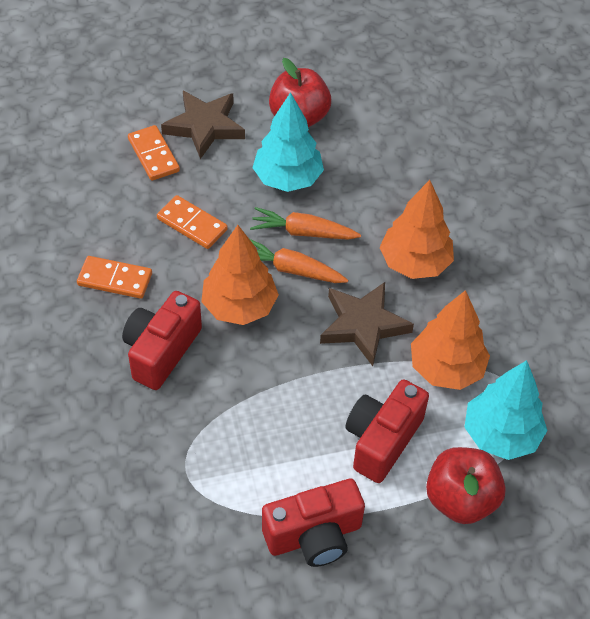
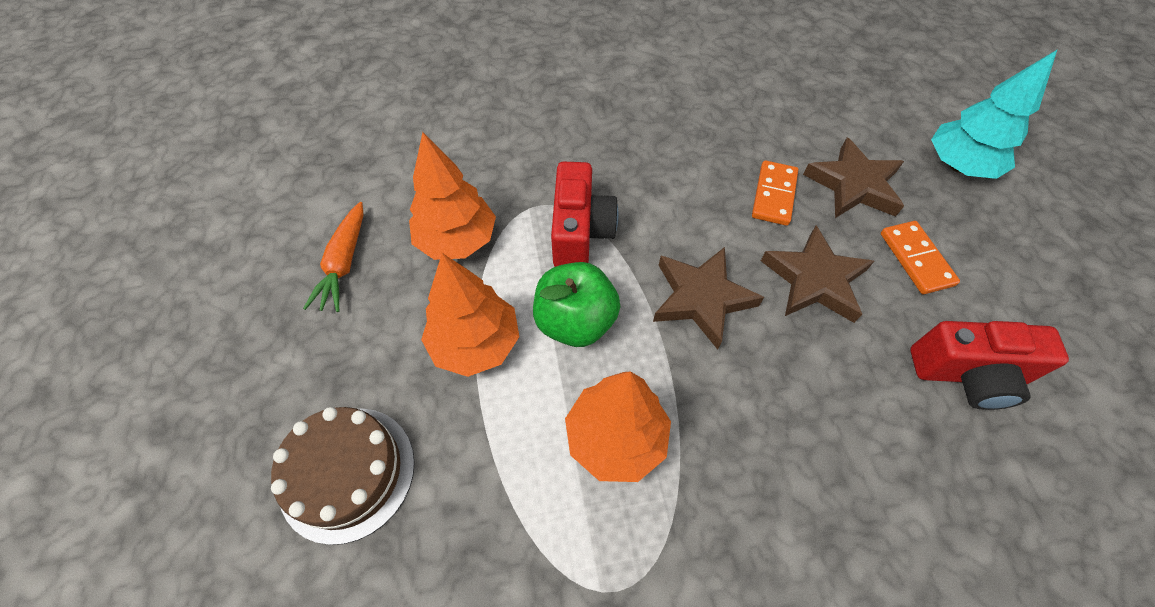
brown cake: 0 -> 1
brown star: 2 -> 3
green apple: 0 -> 1
orange carrot: 2 -> 1
orange domino: 3 -> 2
red apple: 2 -> 0
red camera: 3 -> 2
turquoise tree: 2 -> 1

